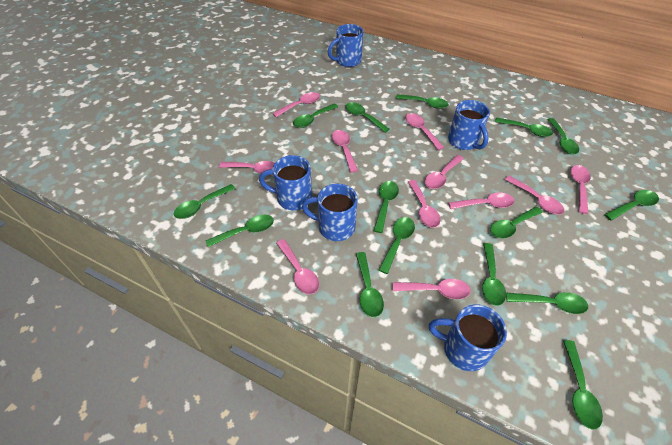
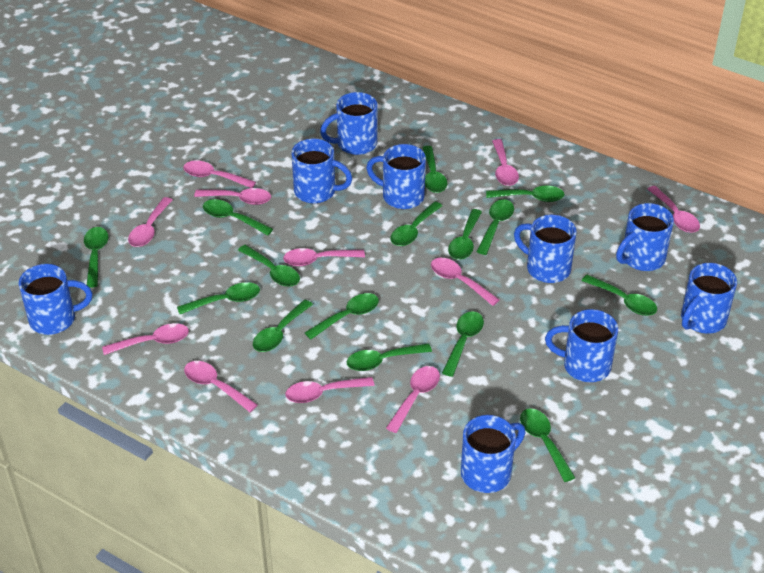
blue mug: 5 -> 9

